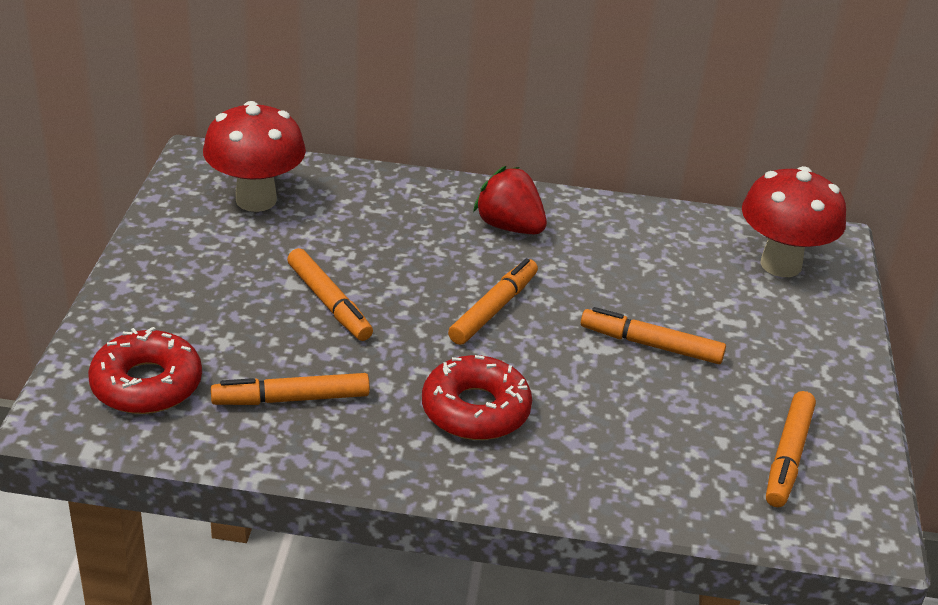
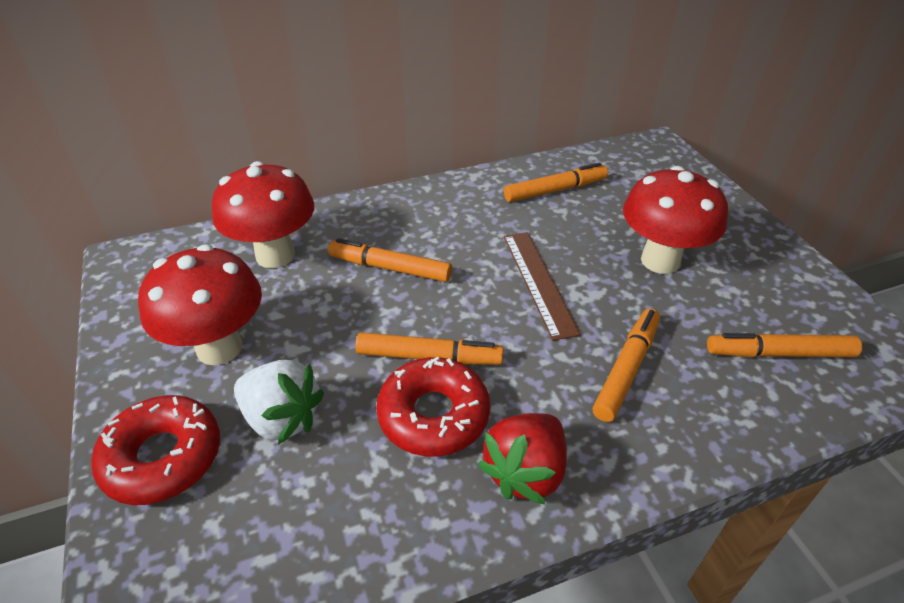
brown ruler: 0 -> 1
red mushroom: 2 -> 3
white strawberry: 0 -> 1

